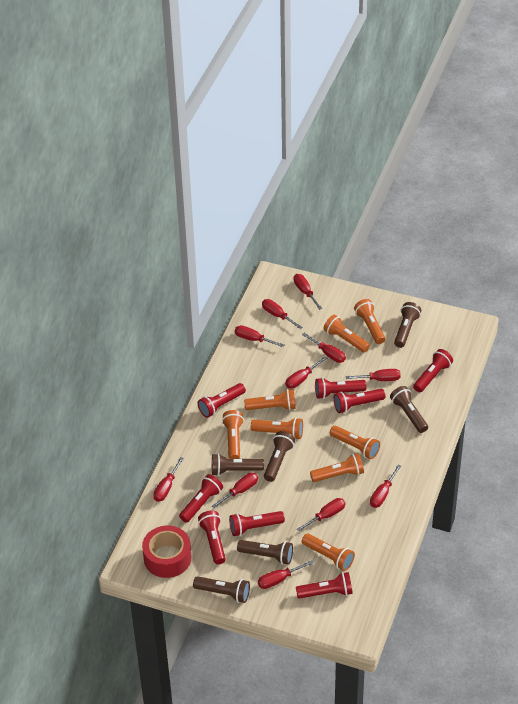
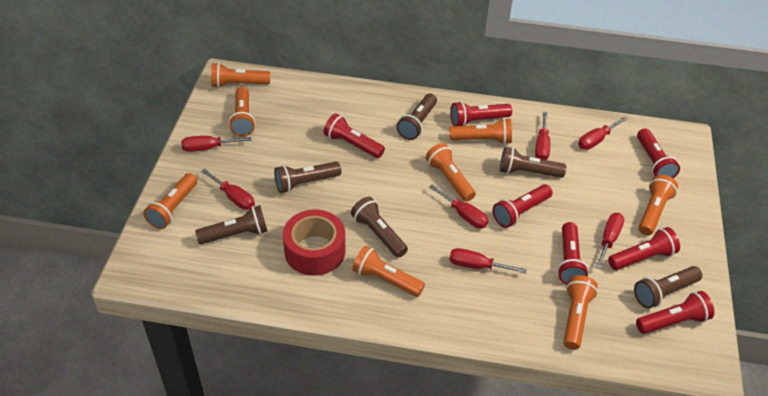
red flashlight: 8 -> 7
red screwdriver: 11 -> 7

